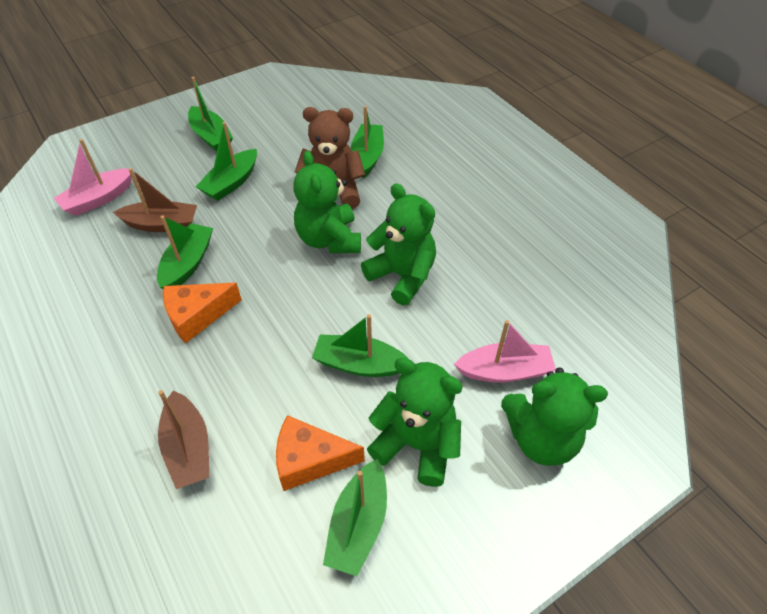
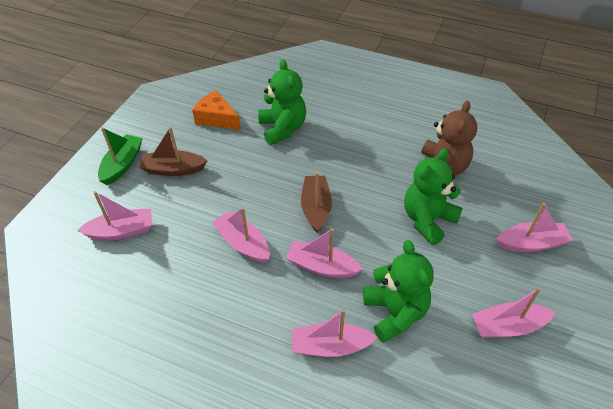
green boat: 6 -> 1
green teddy bear: 4 -> 3
orange cheese: 2 -> 1
pink boat: 2 -> 6

